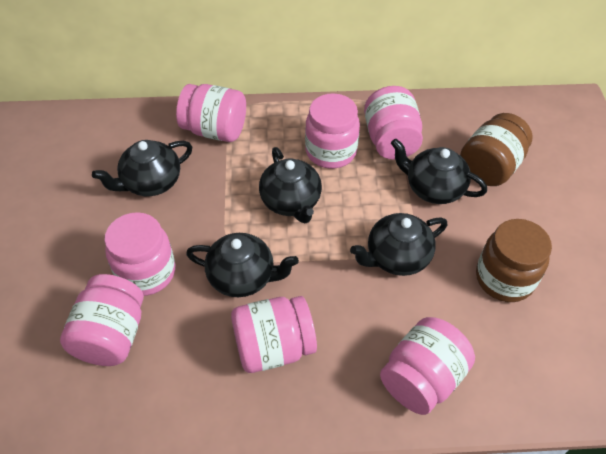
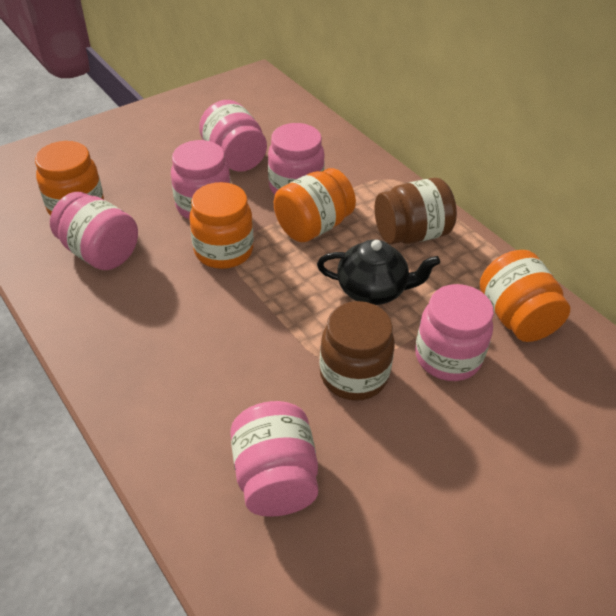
black teapot: 5 -> 1
orange jar: 0 -> 4
pink jar: 7 -> 6

